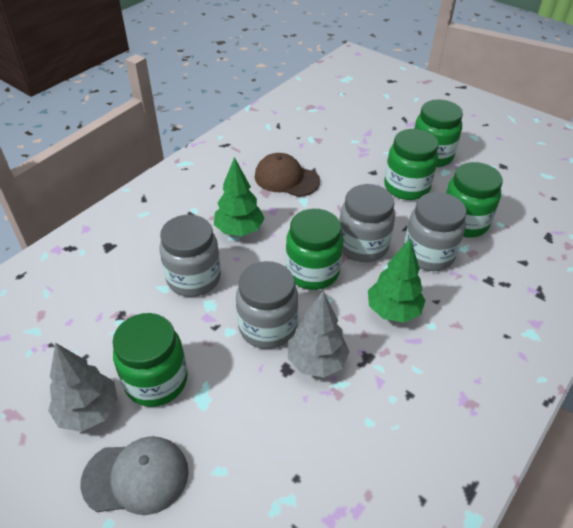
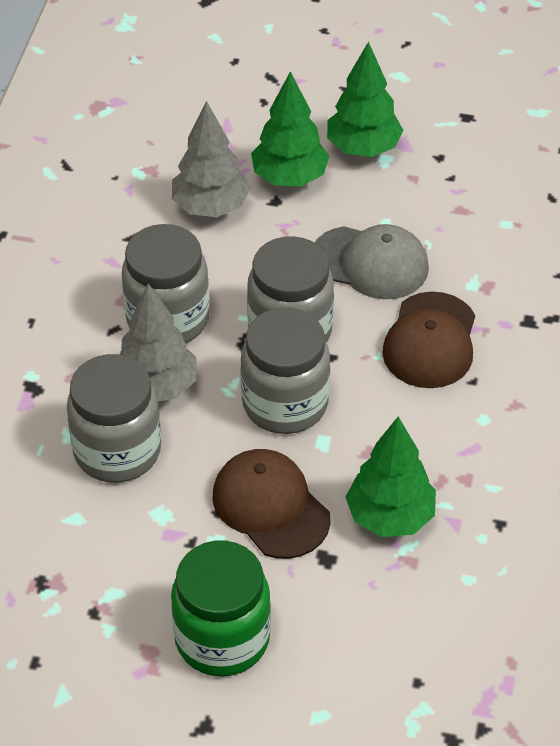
brown cap: 1 -> 2
green jar: 5 -> 1
green tree: 2 -> 3

